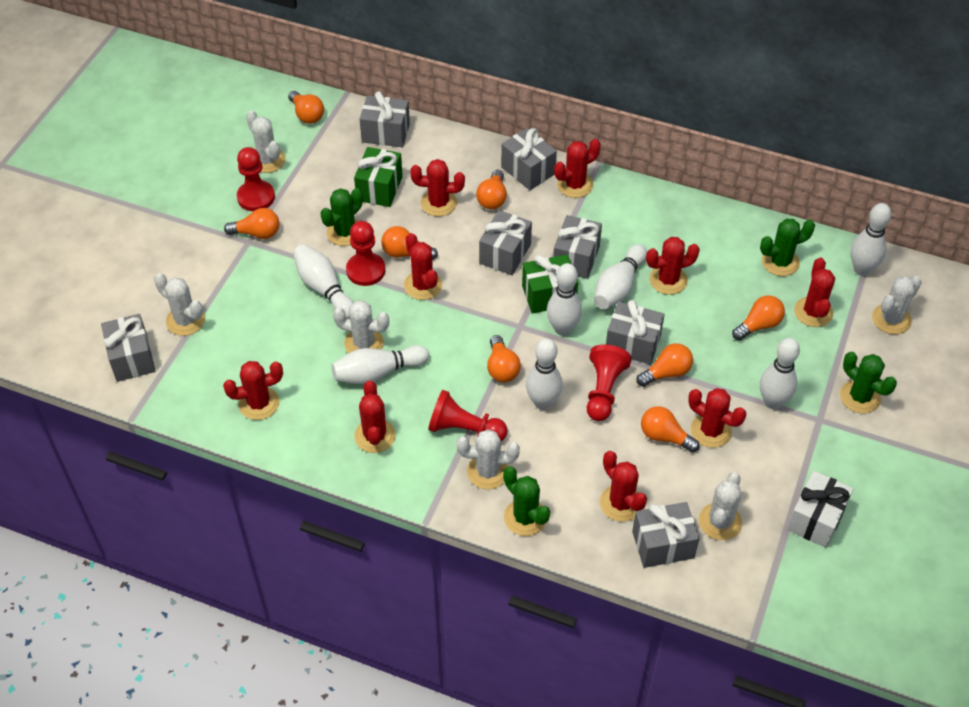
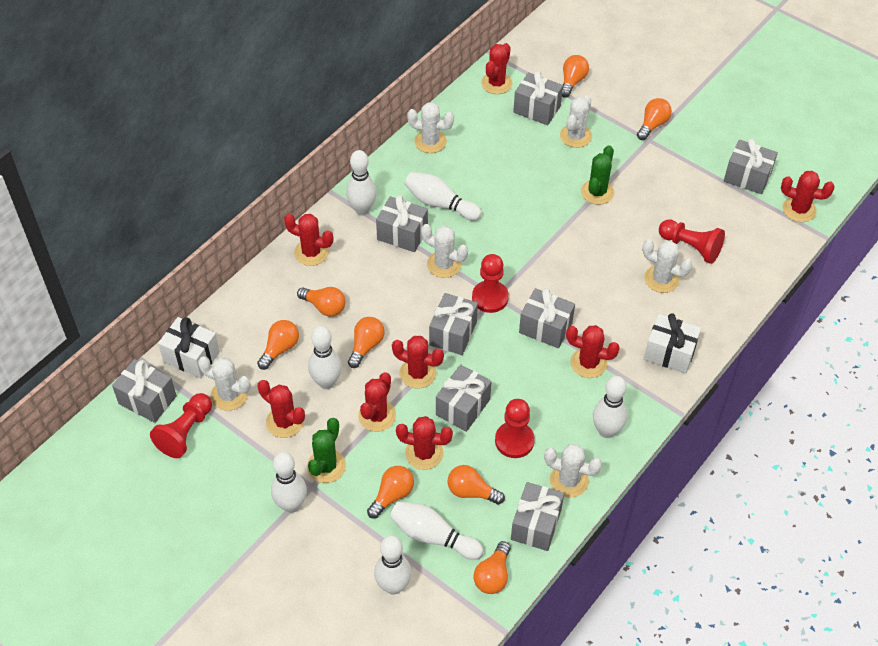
green cactus: 4 -> 2
green gift: 2 -> 0
grey gift: 7 -> 8
red cactus: 9 -> 8
white gift: 1 -> 2

